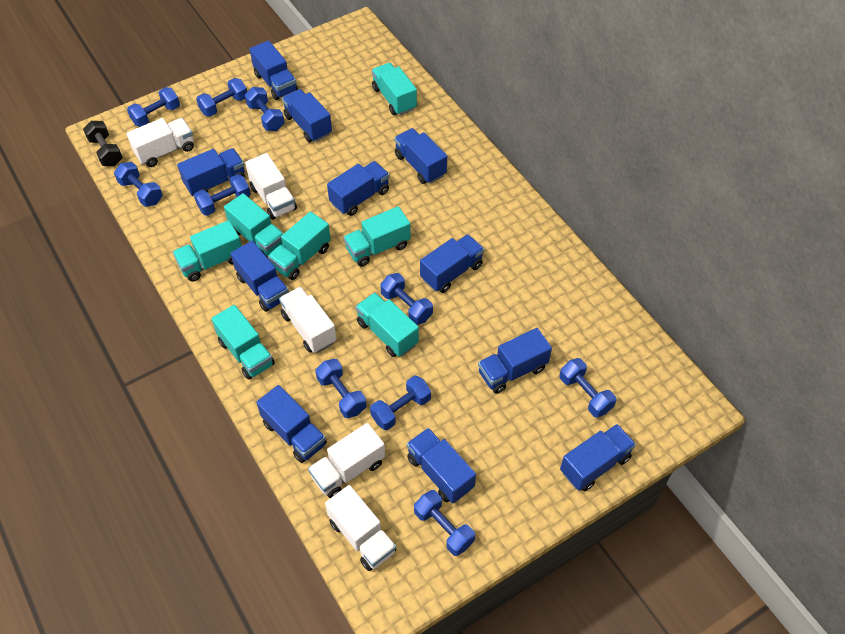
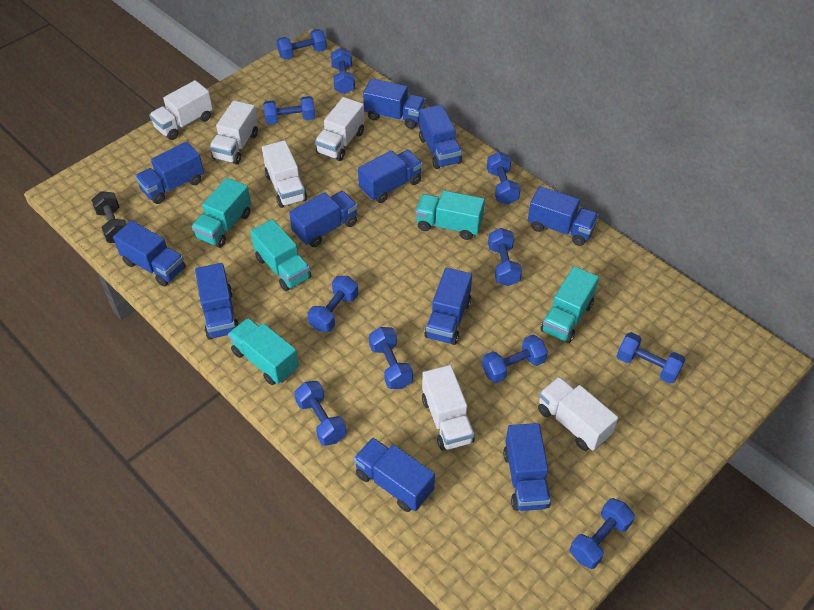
blue dumbbell: 10 -> 11
turquoise truck: 7 -> 5
white truck: 5 -> 6

